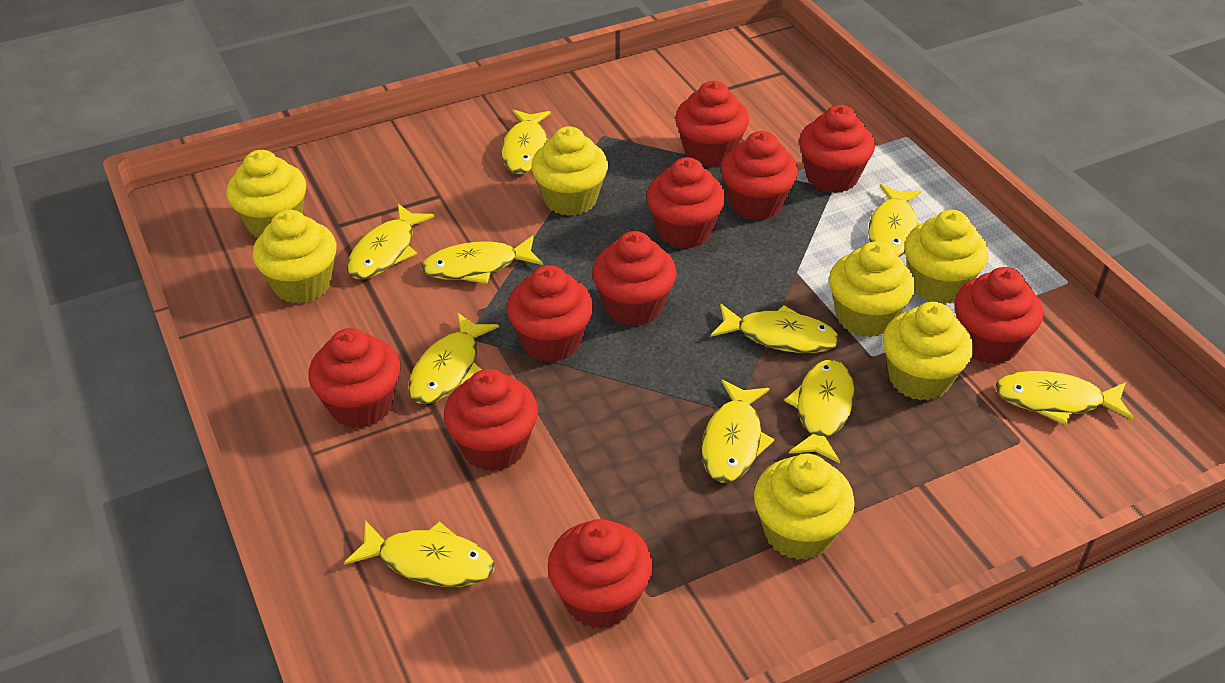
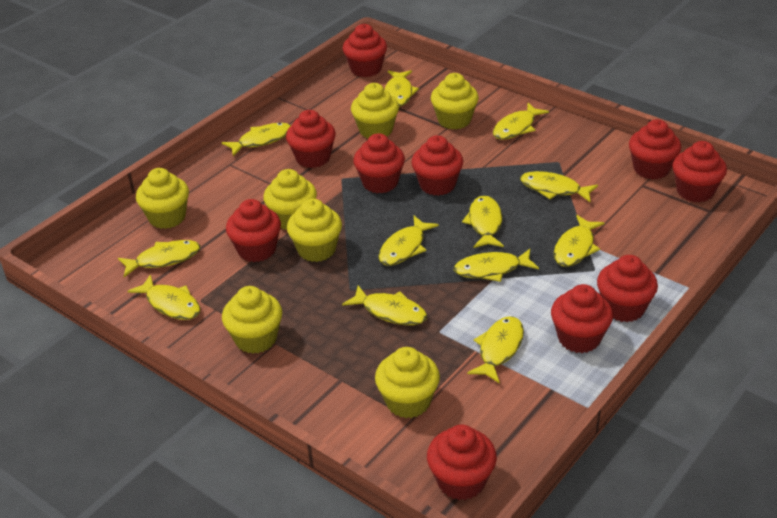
yellow fish: 10 -> 12

